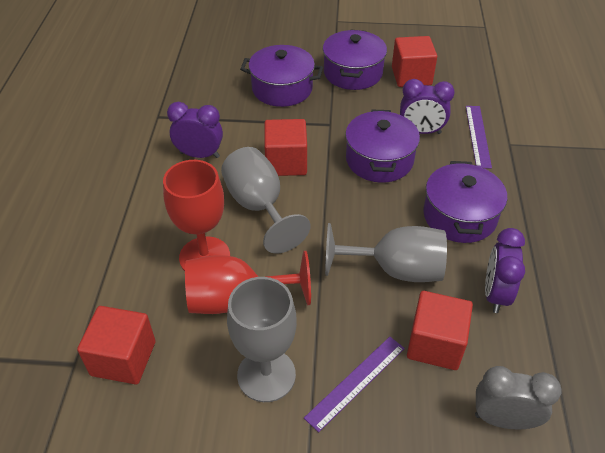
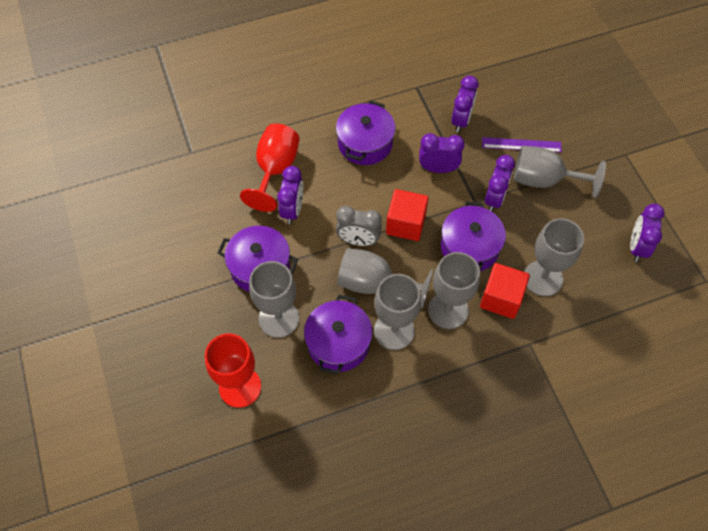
grey goblet: 3 -> 6
purple clock: 3 -> 5
purple ruler: 2 -> 1
red cube: 4 -> 2

